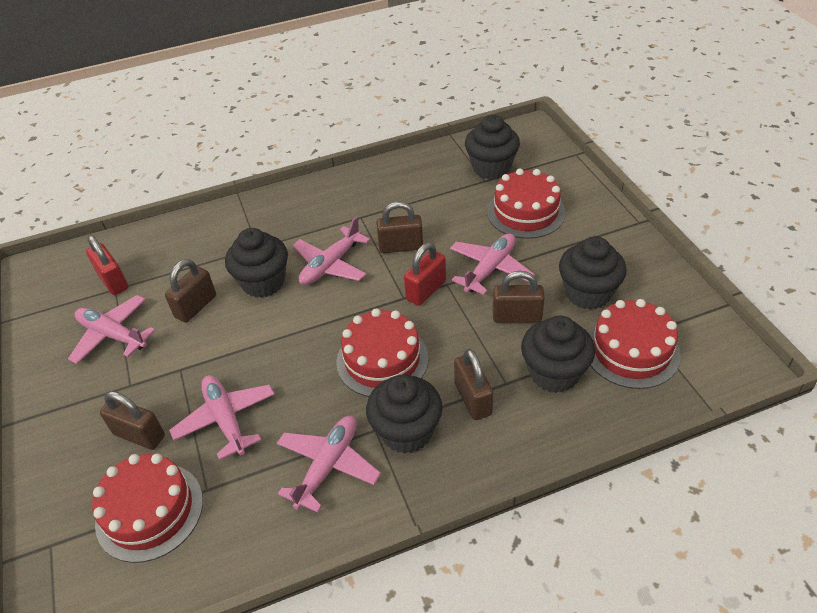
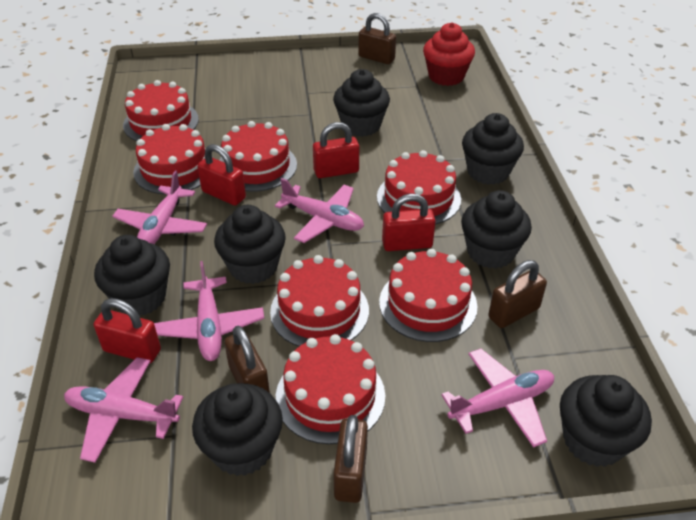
black cupcake: 5 -> 7
brown padlock: 5 -> 4
red cake: 4 -> 7
red cupcake: 0 -> 1
red padlock: 2 -> 4

